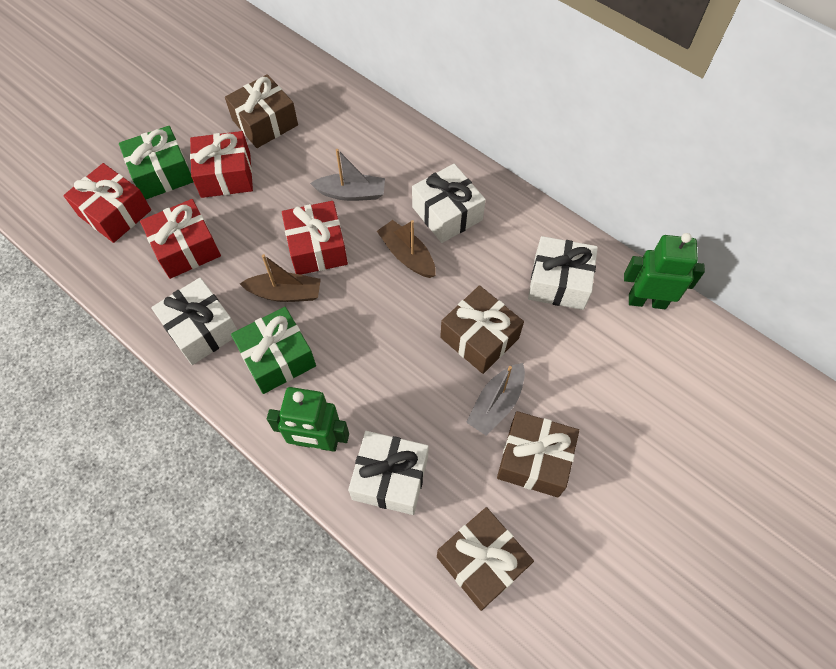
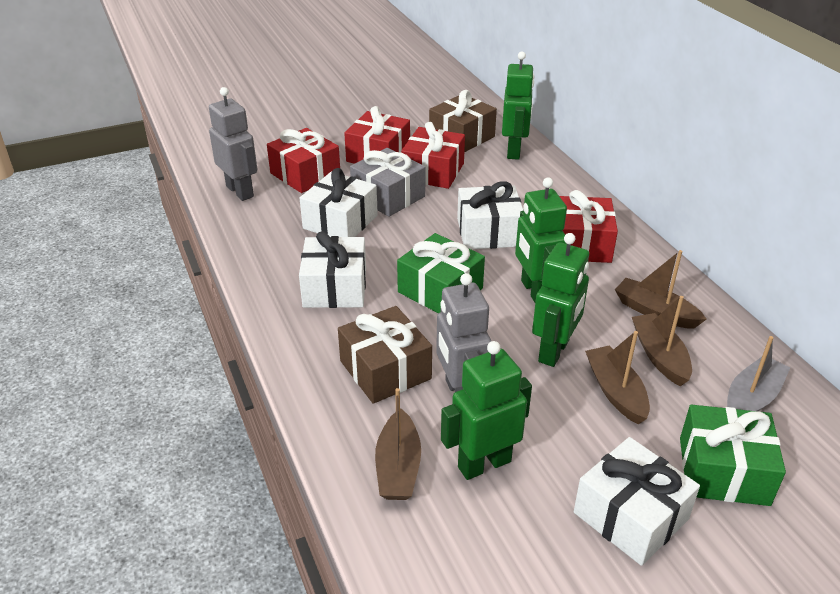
brown boat: 2 -> 4
brown gift: 4 -> 2
green robot: 2 -> 4
grey boat: 2 -> 1
grey gift: 0 -> 1
grey robot: 0 -> 2

